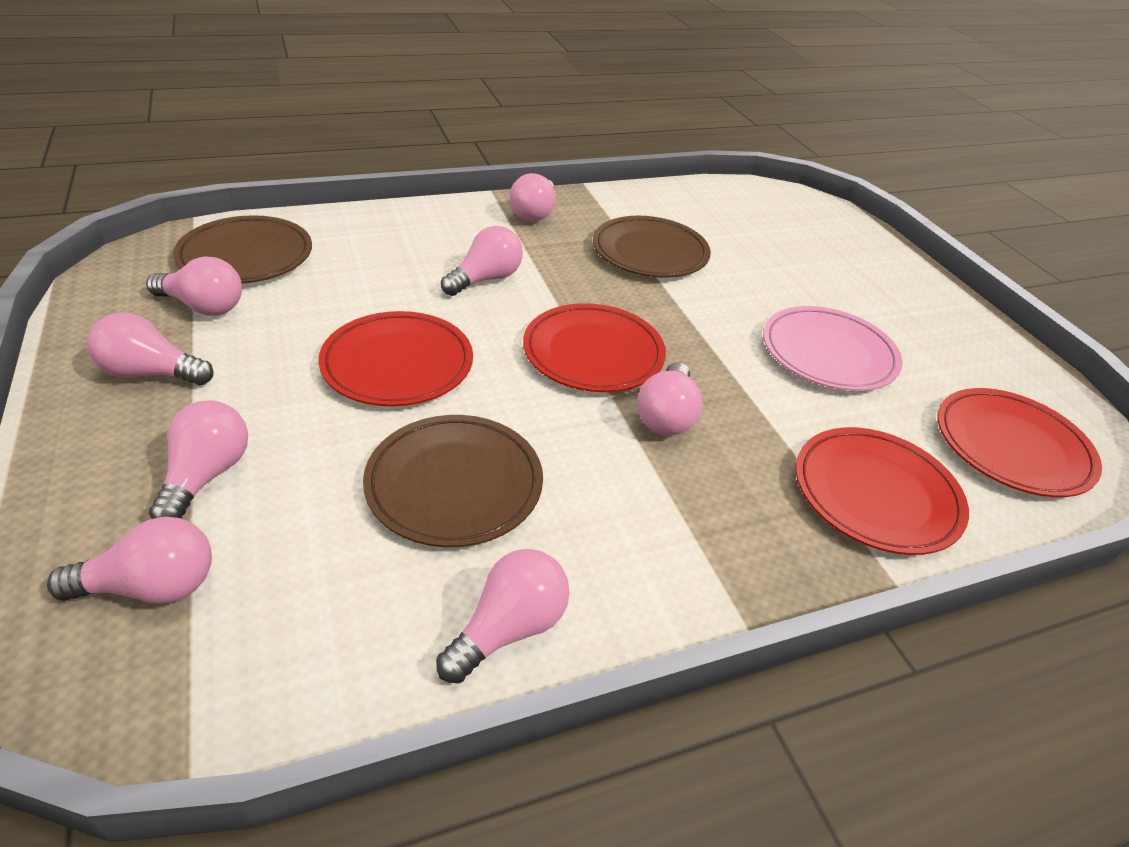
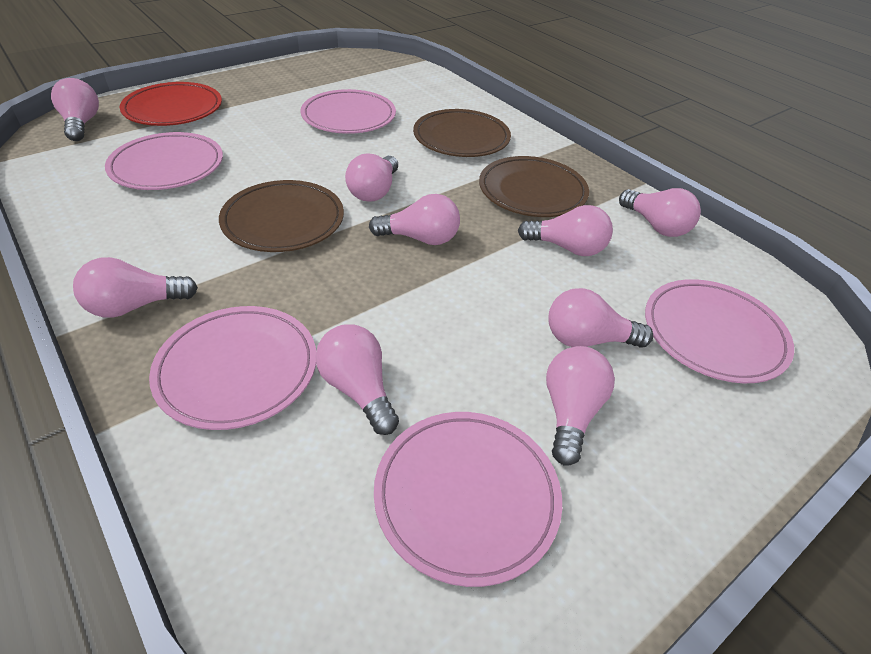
pink light bulb: 8 -> 9
pink plate: 1 -> 5
red plate: 4 -> 1

